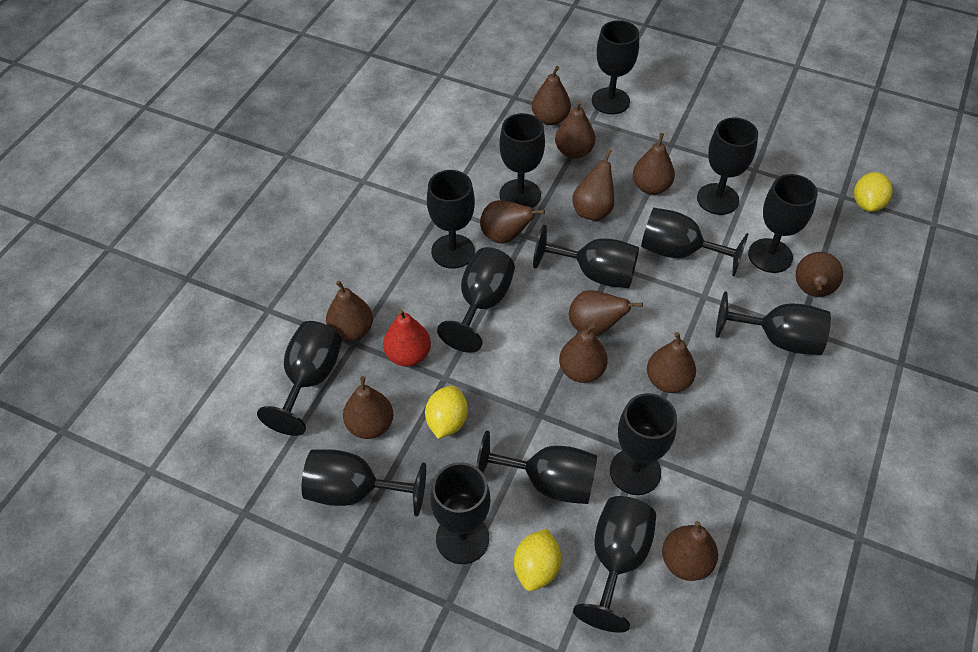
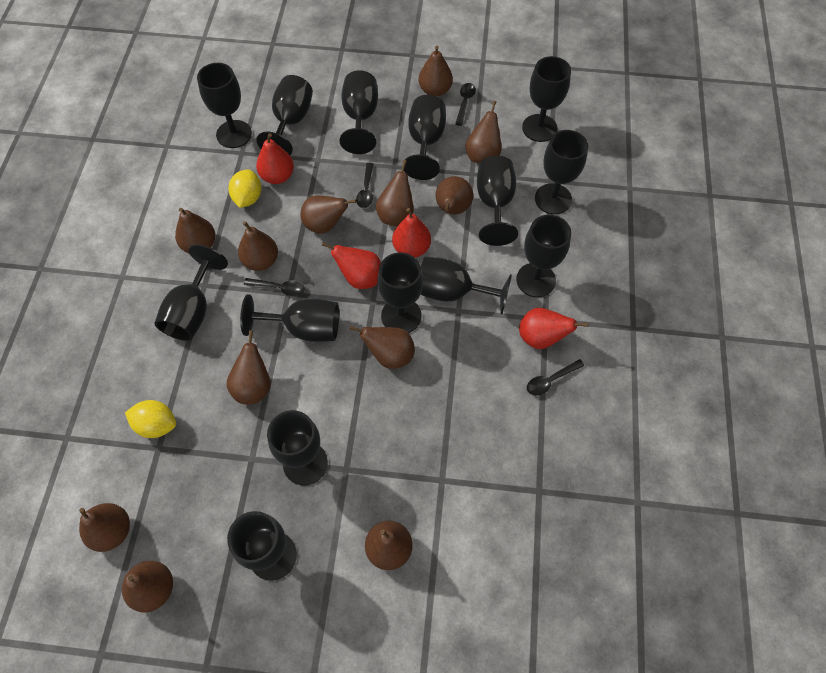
black goblet: 15 -> 14
black spoon: 0 -> 4
red pear: 1 -> 4
yellow lemon: 3 -> 2

